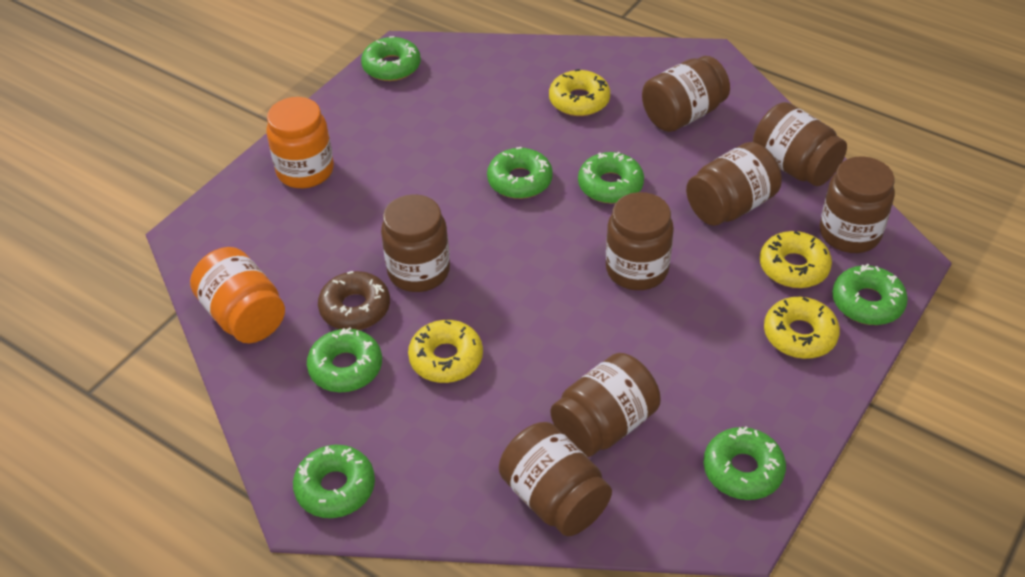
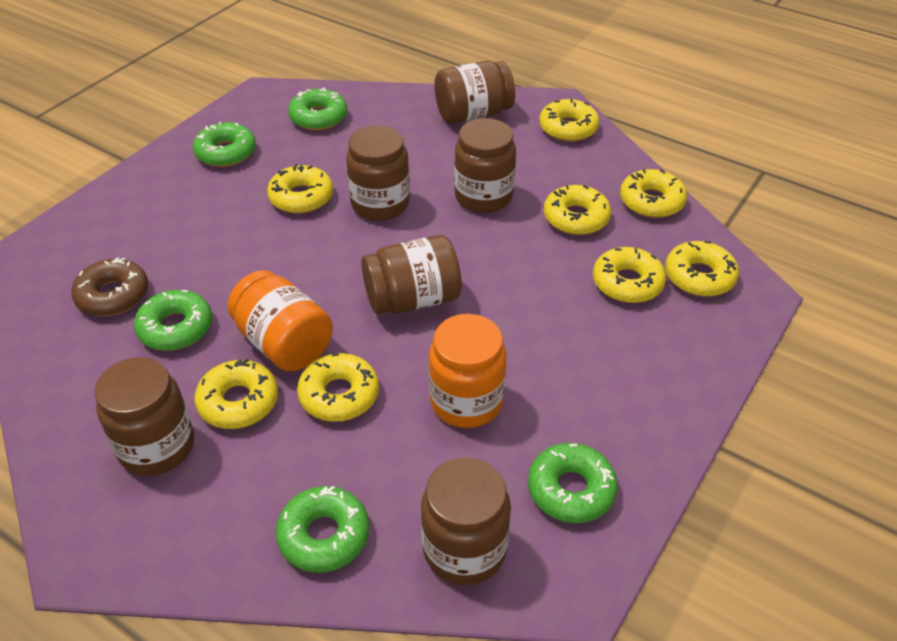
brown jar: 8 -> 6
green donut: 7 -> 5
yellow donut: 4 -> 8

